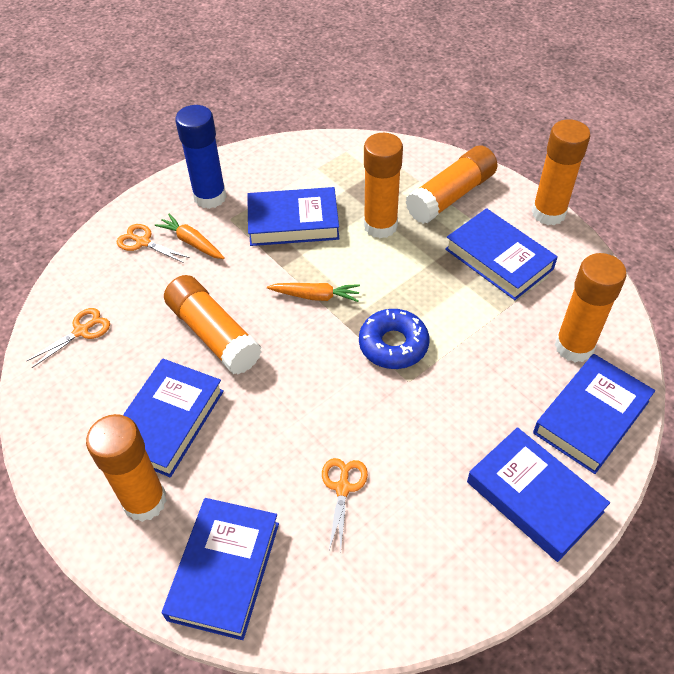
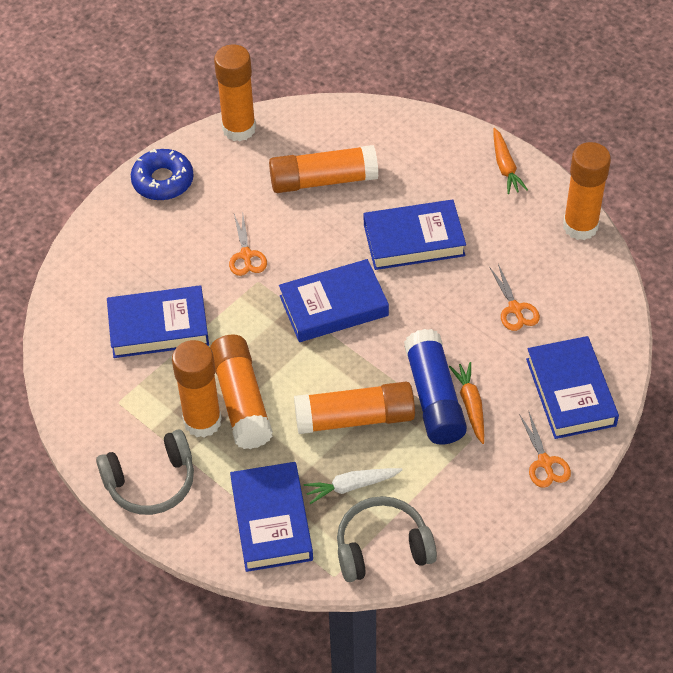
blue book: 6 -> 5
grey headphones: 0 -> 2
white carrot: 0 -> 1

